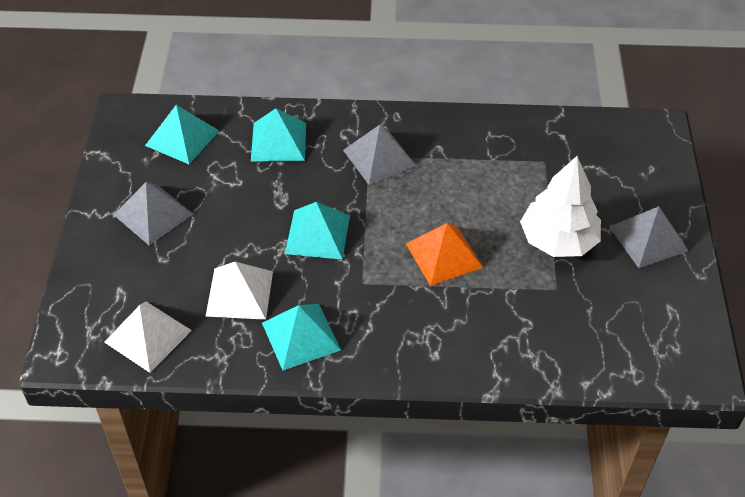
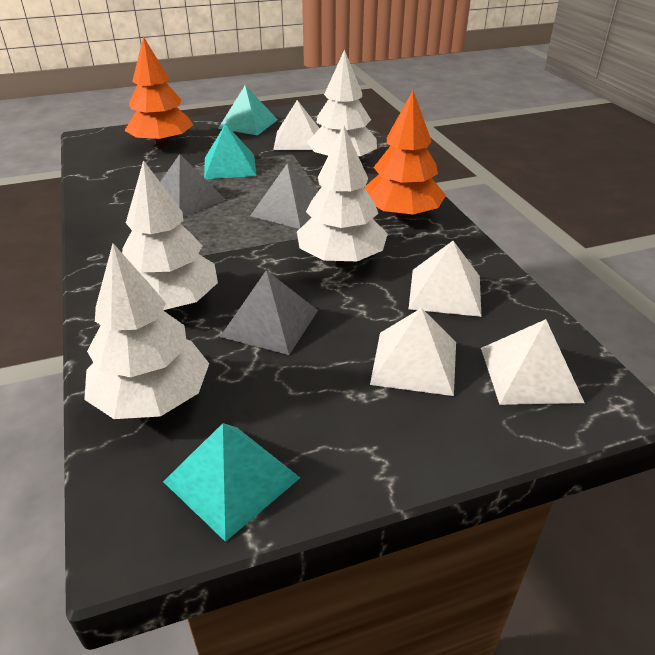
orange pyramid: 1 -> 0
orange tree: 0 -> 2
turquoise pyramid: 4 -> 3
white pyramid: 2 -> 4
white tree: 1 -> 4

